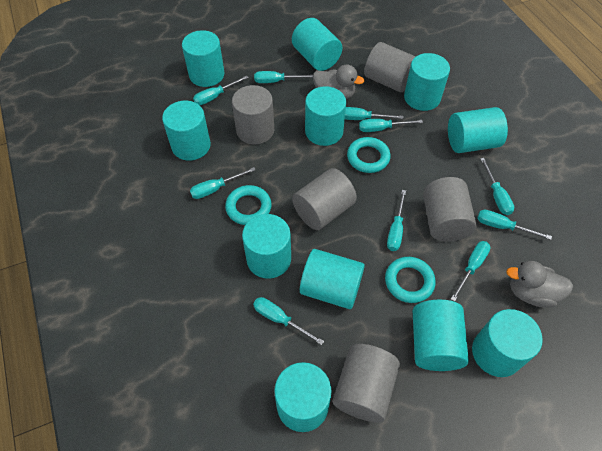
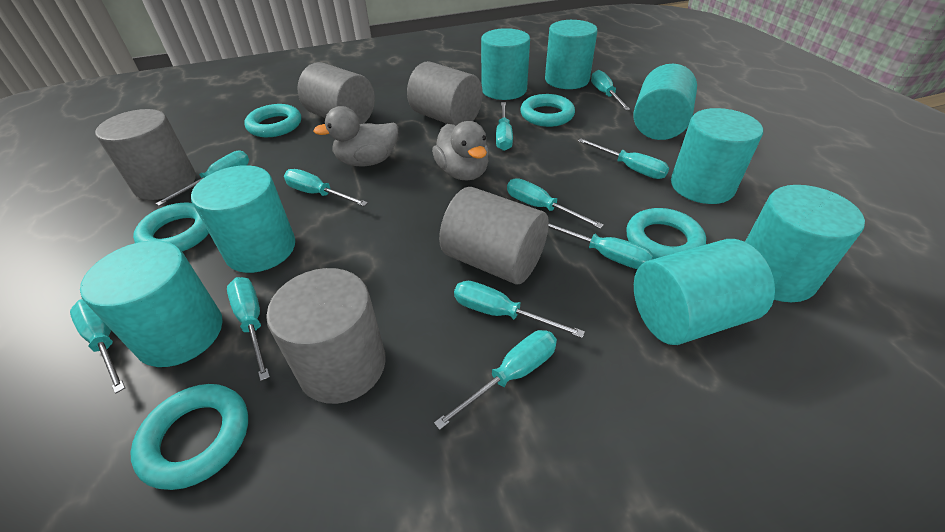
turquoise cylinder: 11 -> 8
turquoise ring: 3 -> 5
turquoise screwdriver: 10 -> 11

